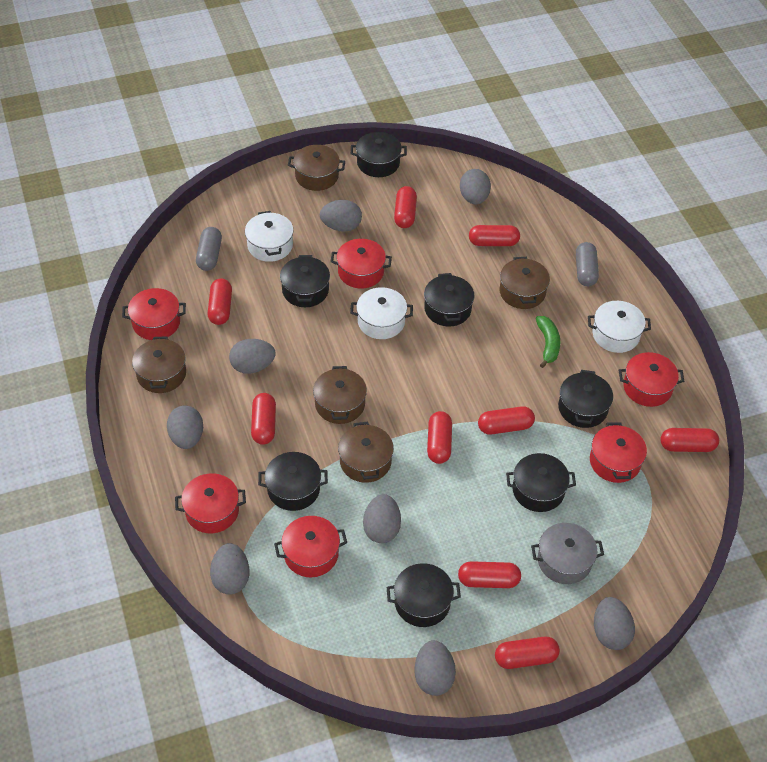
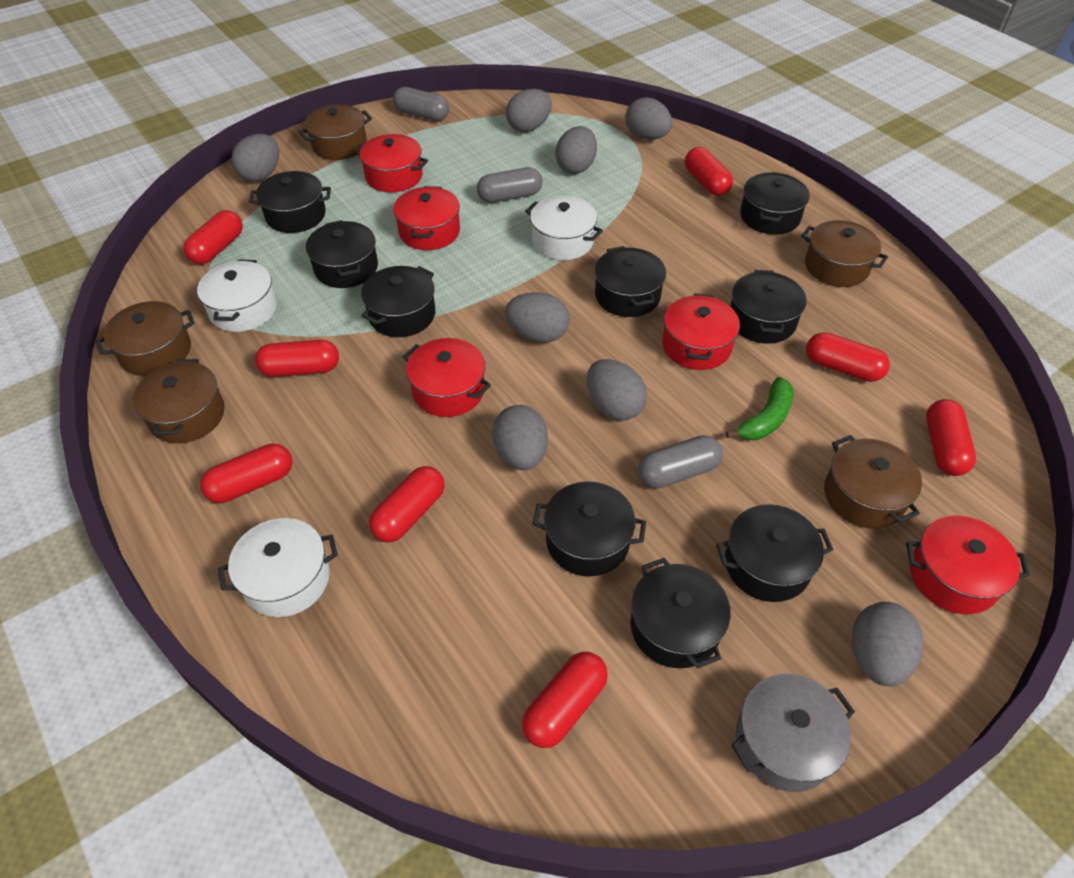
black pot: 7 -> 9
grey capsule: 2 -> 3
red capsule: 9 -> 8
red pot: 6 -> 5

